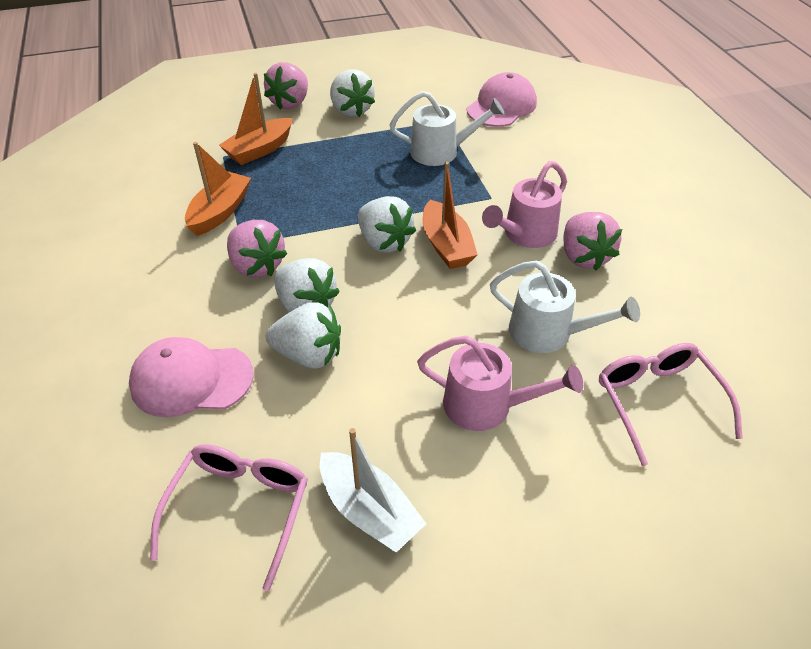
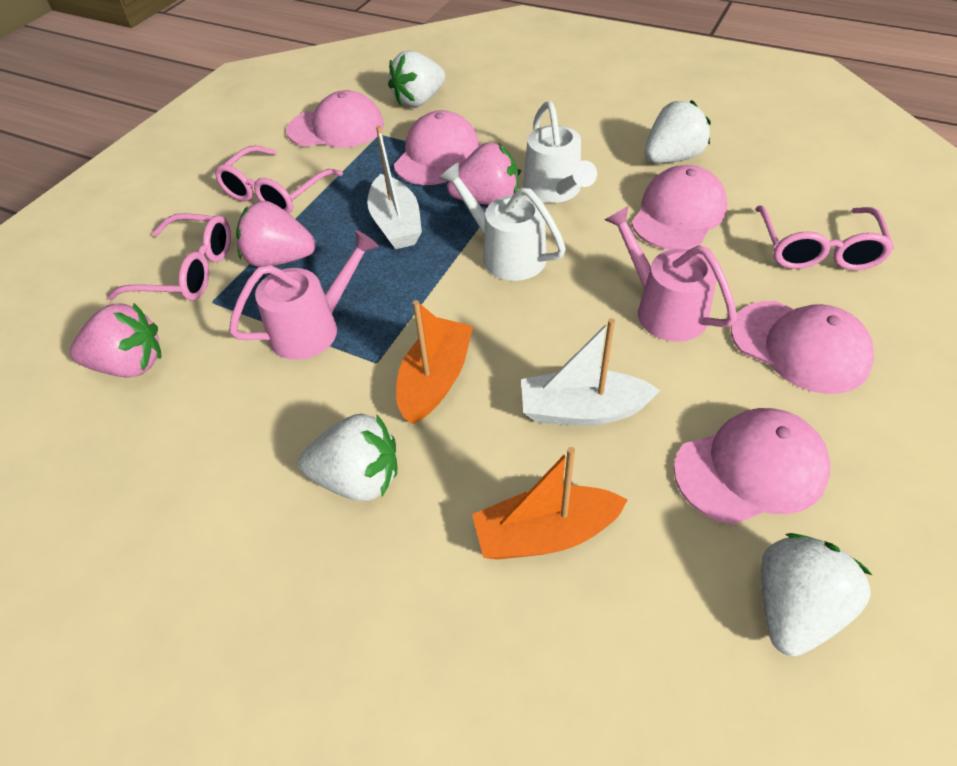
orange boat: 3 -> 2
pink cap: 2 -> 5
pink glasses: 2 -> 3
white boat: 1 -> 2

